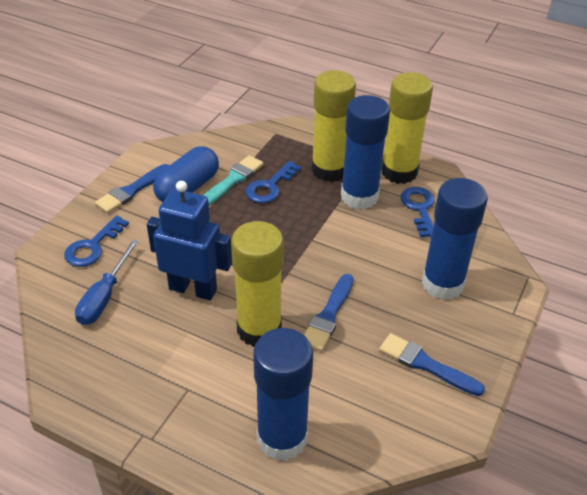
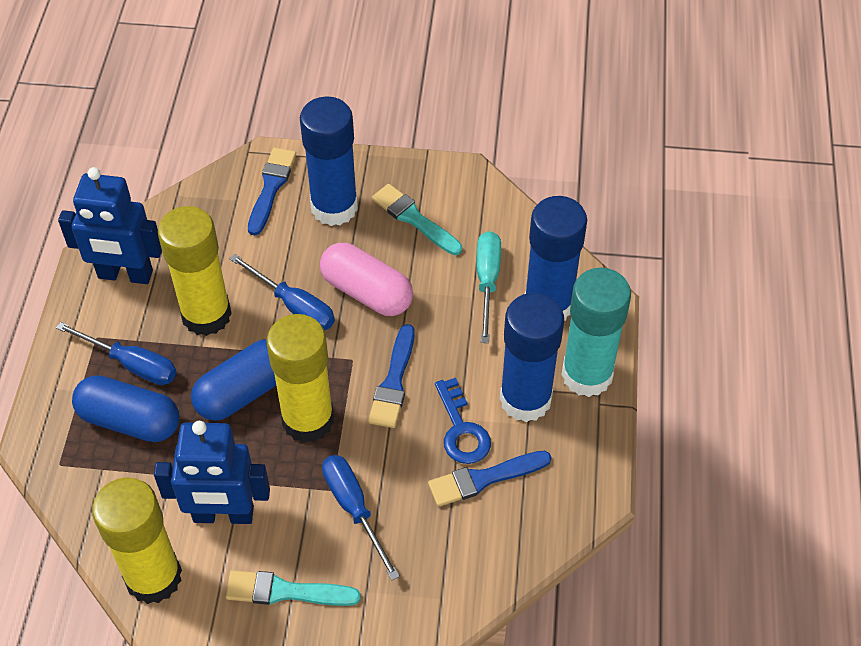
blue capsule: 1 -> 2
blue key: 3 -> 1
blue robot: 1 -> 2
blue screwdriver: 1 -> 3
pink capsule: 0 -> 1
turquoise brush: 1 -> 2
turquoise glue stick: 0 -> 1
turquoise screwdriver: 0 -> 1

